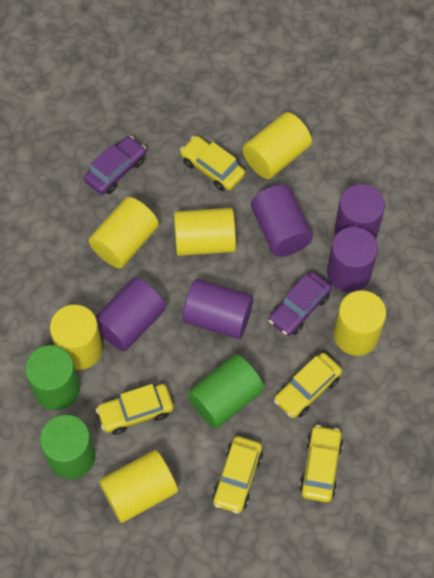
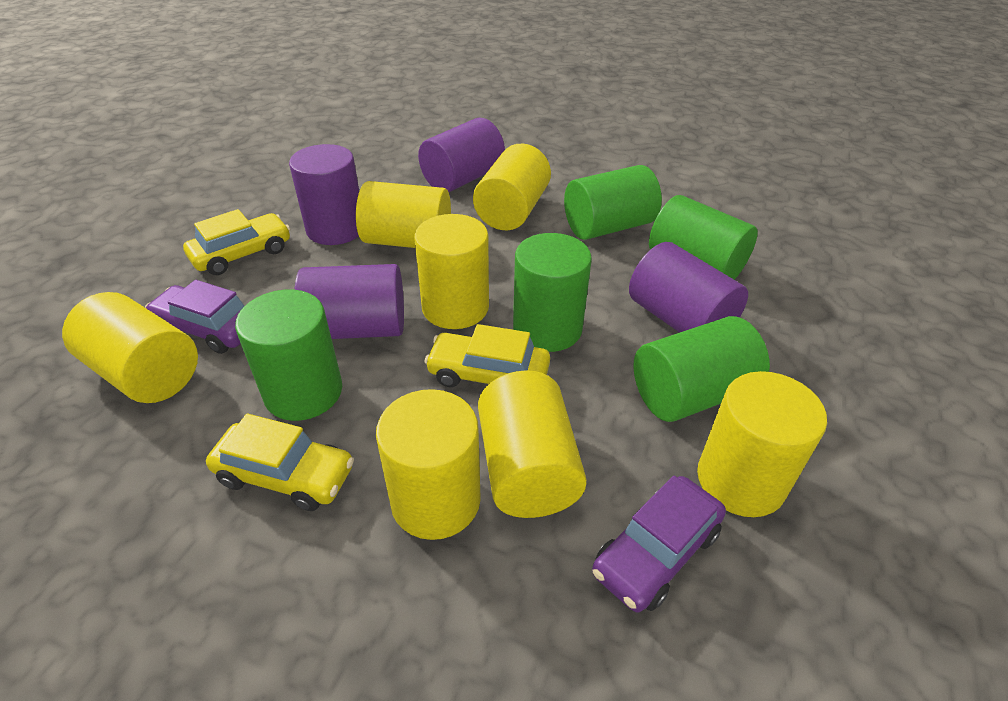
green cylinder: 3 -> 5
purple cylinder: 5 -> 4
yellow car: 5 -> 3
yellow cylinder: 6 -> 7

